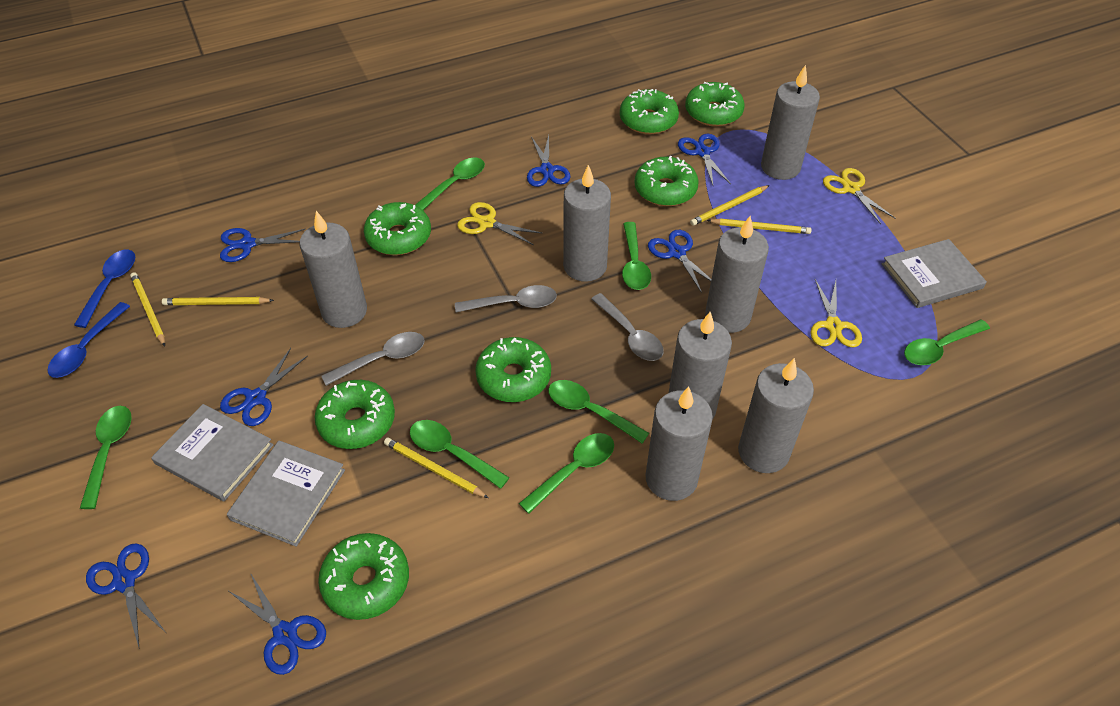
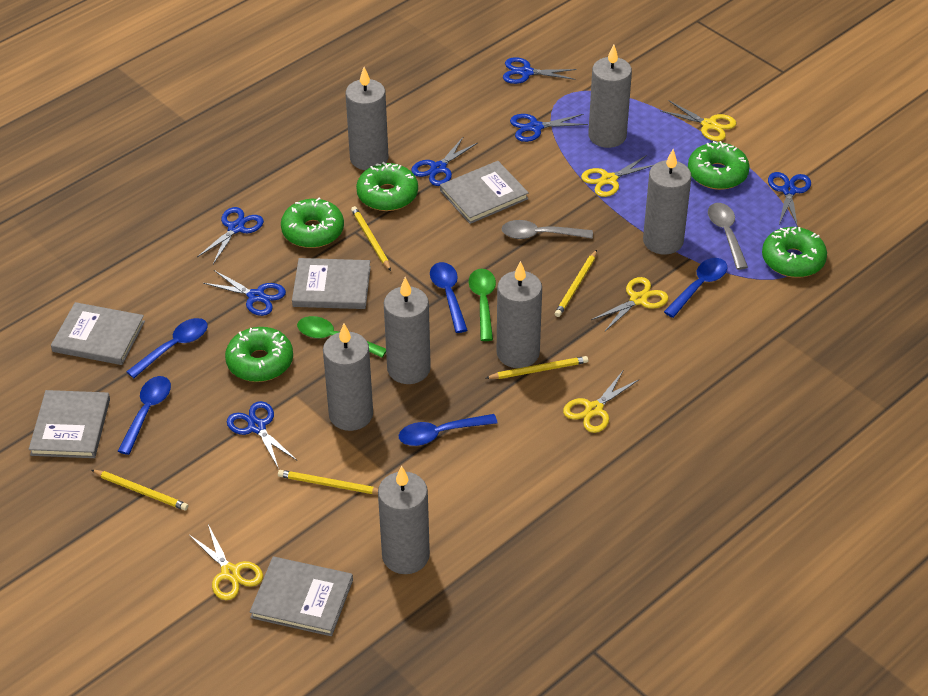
blue spoon: 2 -> 5
green donut: 7 -> 5
green spoon: 7 -> 2
grey book: 3 -> 5
grey spoon: 3 -> 2
yellow scissors: 3 -> 5

